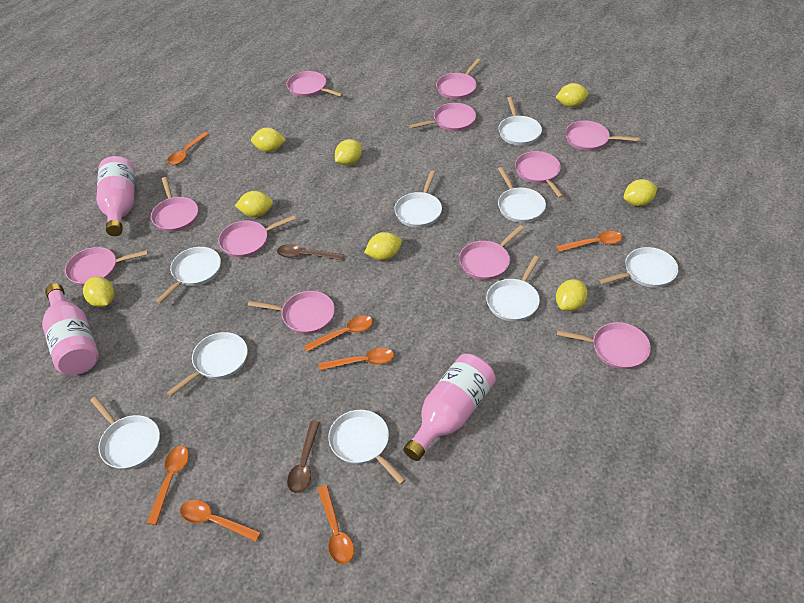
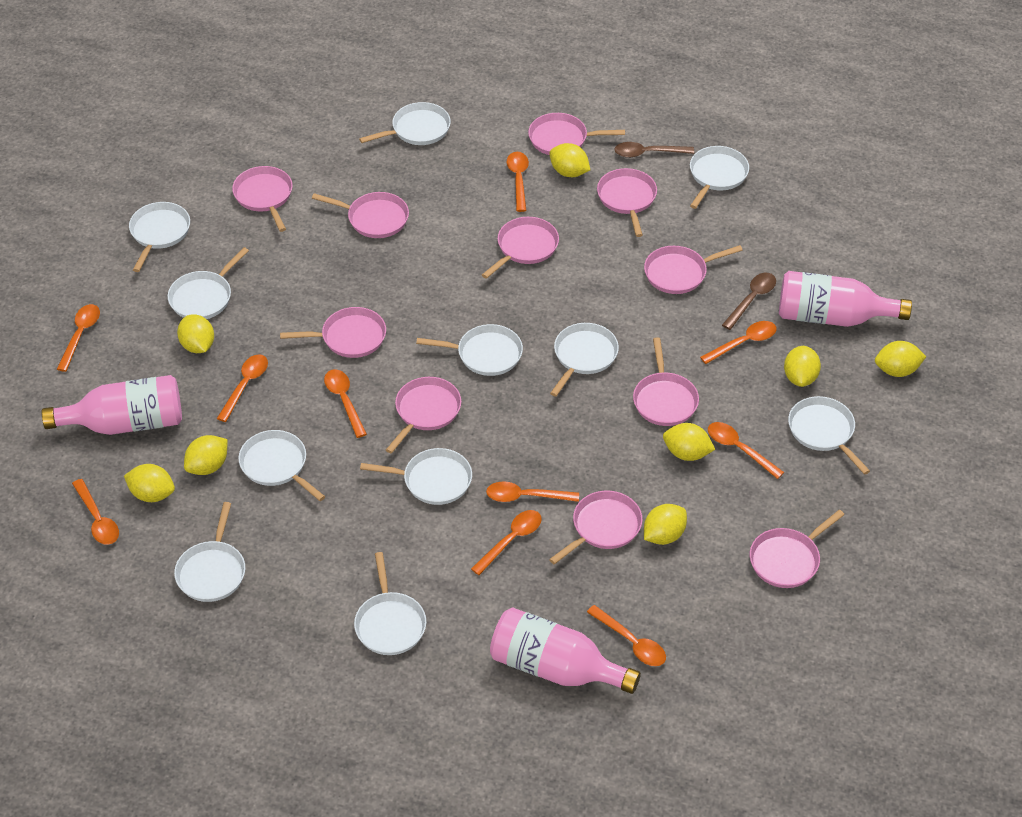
orange spoon: 7 -> 10
white pan: 9 -> 11

